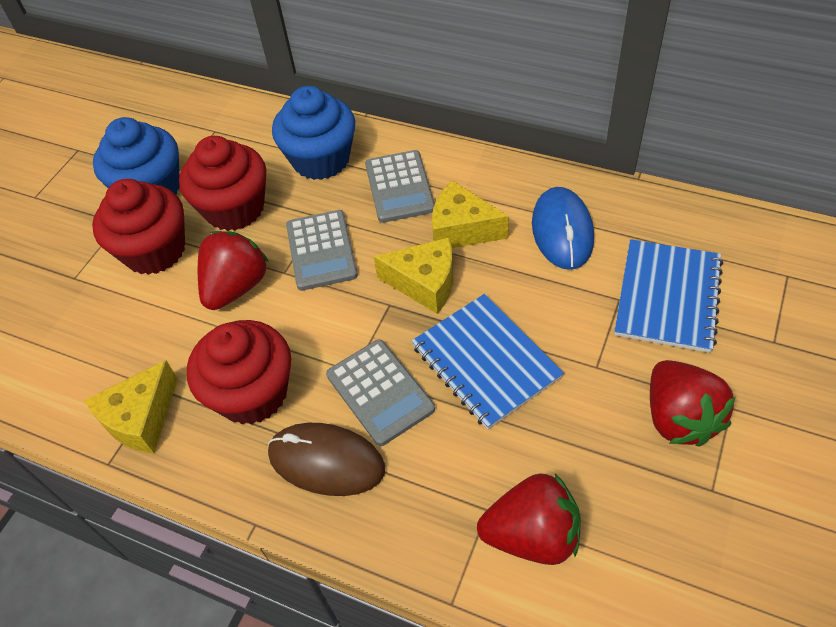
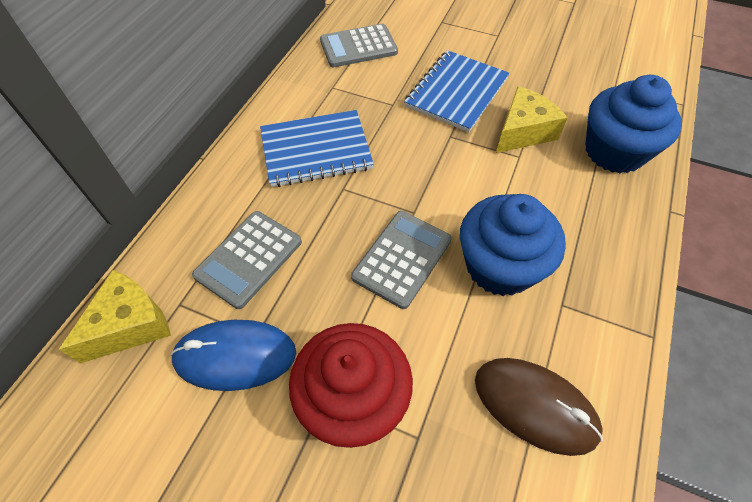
red cupcake: 3 -> 1
red strawberry: 3 -> 0
yellow cheese: 3 -> 2

